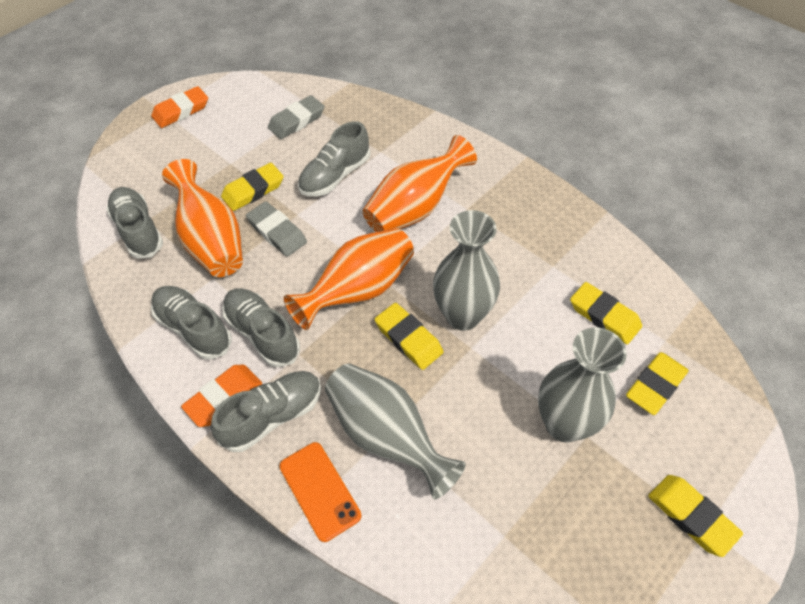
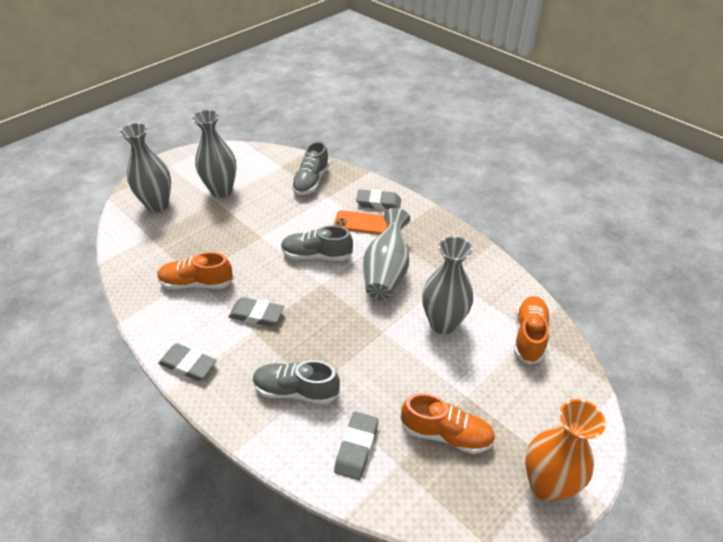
grey eraser: 2 -> 4
grey shoe: 5 -> 3
grey vase: 3 -> 4
orange eraser: 2 -> 0
orange shoe: 0 -> 3
orange vase: 3 -> 1
yellow eraser: 5 -> 0

